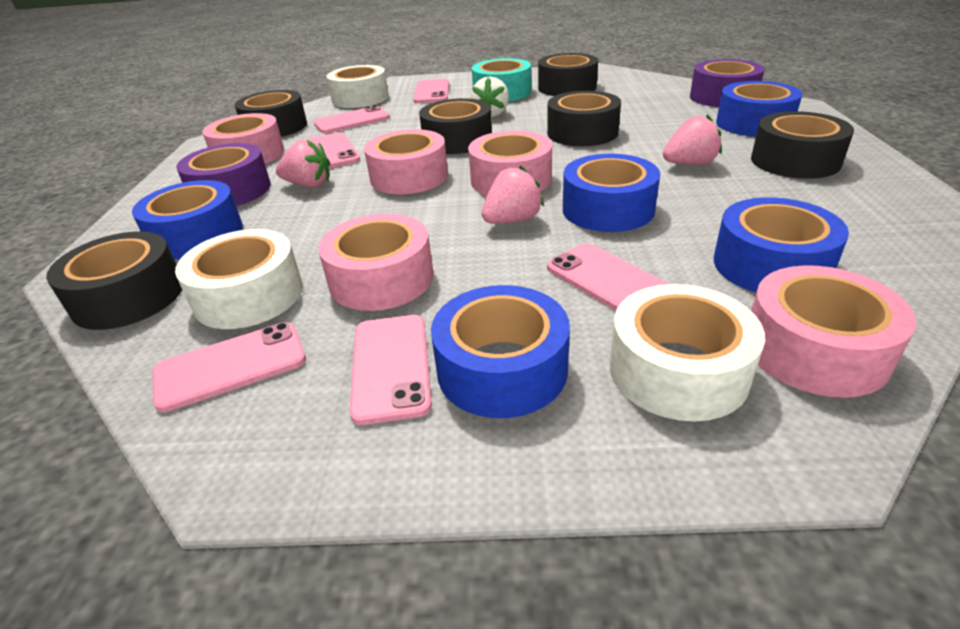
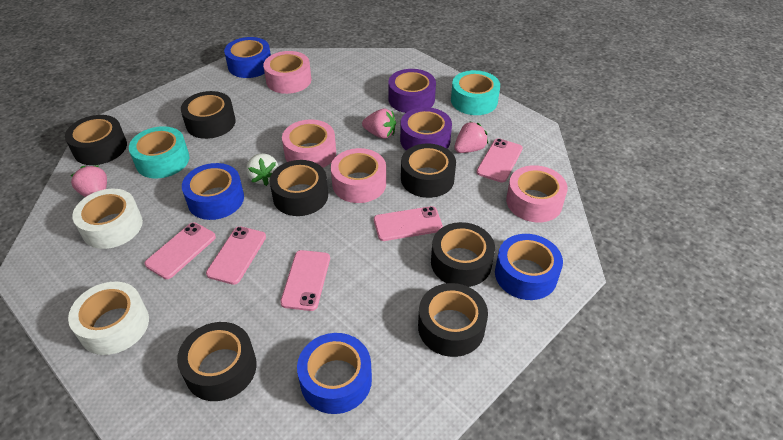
black tape: 6 -> 7
blue tape: 5 -> 4
pink phone: 6 -> 5
pink tape: 5 -> 4
turquoise tape: 1 -> 2
white tape: 3 -> 2

